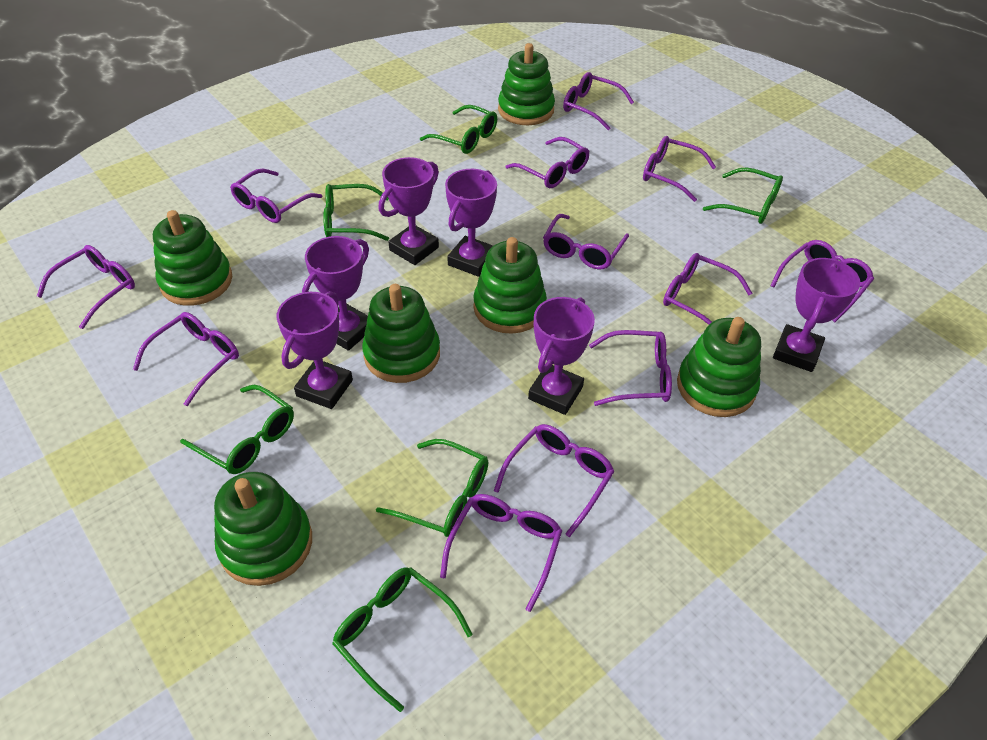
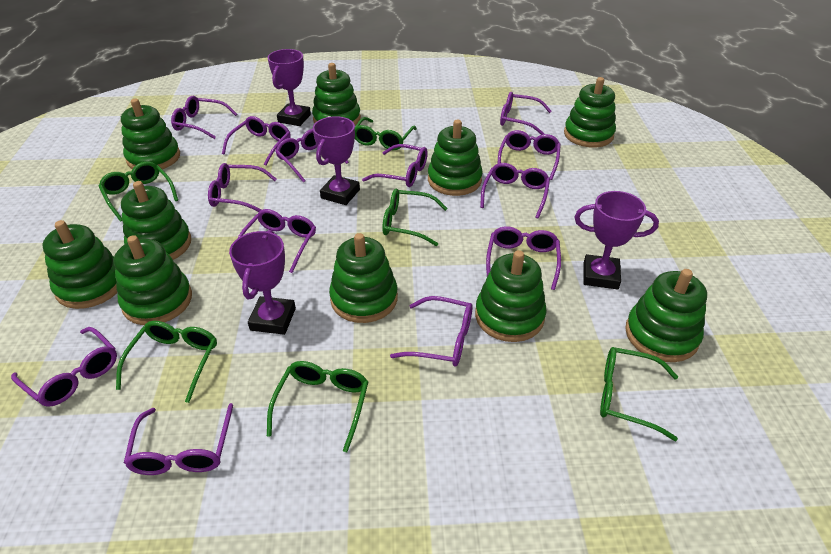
green stacking toy: 6 -> 10
purple glasses: 12 -> 13
purple trophy: 6 -> 4

